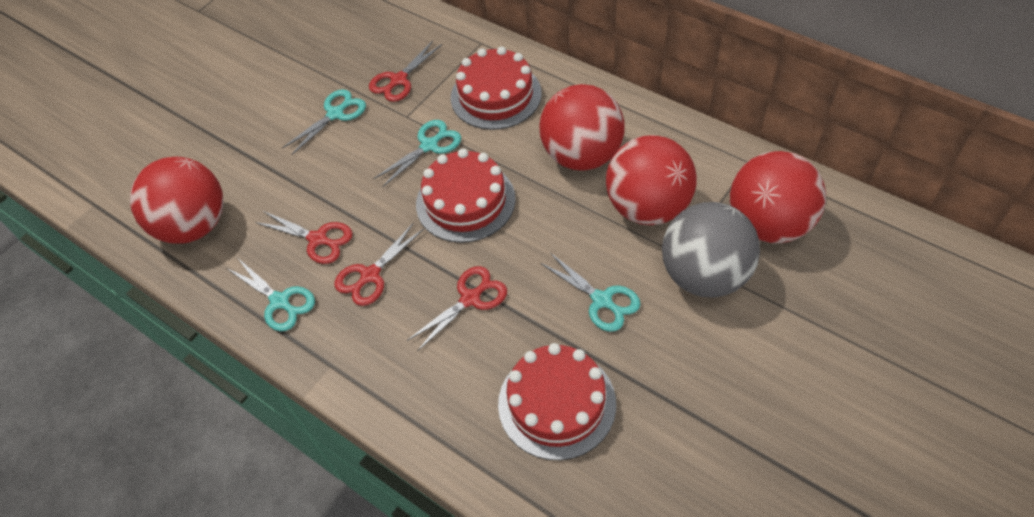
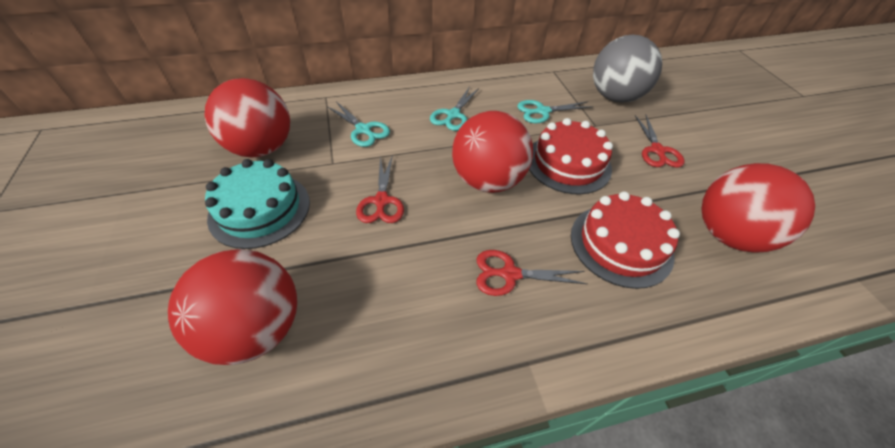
red cake: 3 -> 2
red scissors: 4 -> 3
turquoise cake: 0 -> 1
turquoise scissors: 4 -> 3

